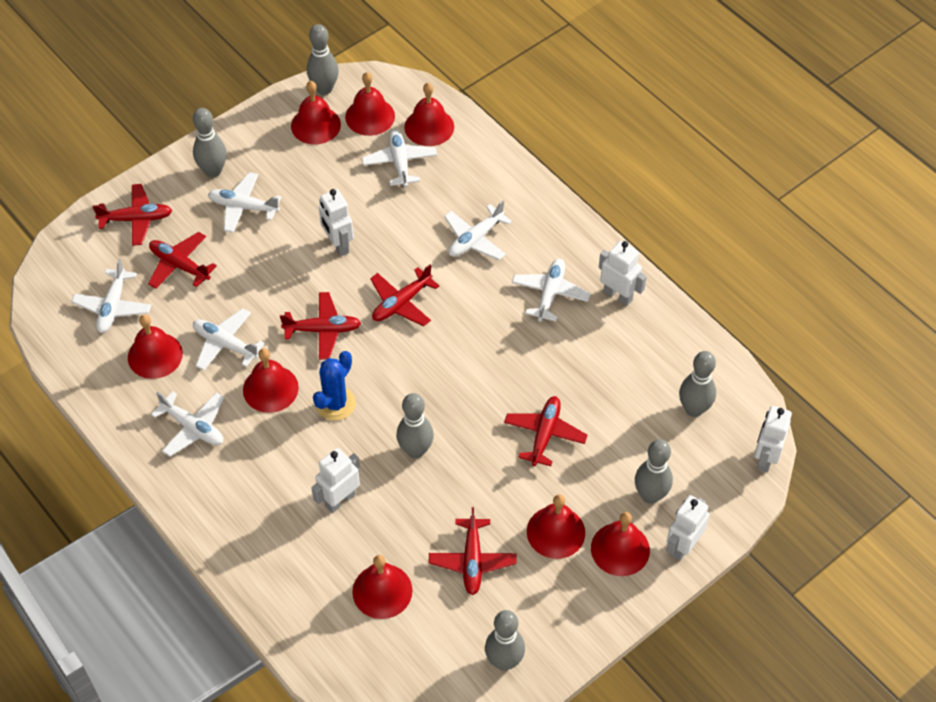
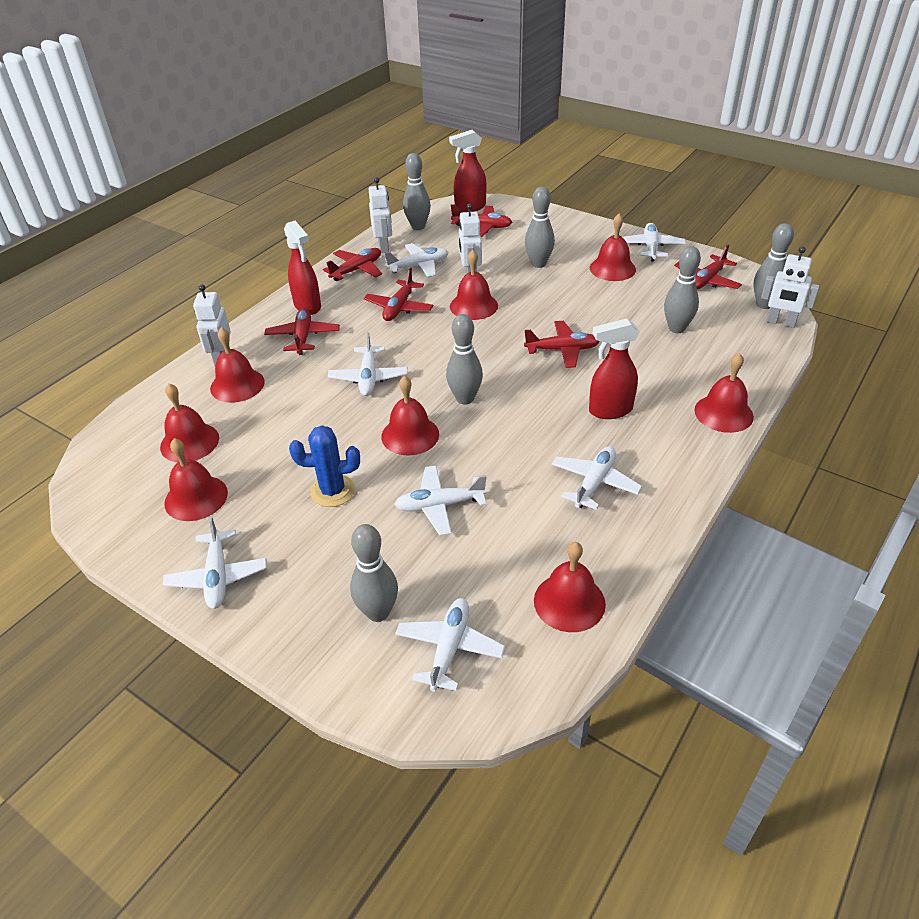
red spray bottle: 0 -> 3
white robot: 5 -> 4

